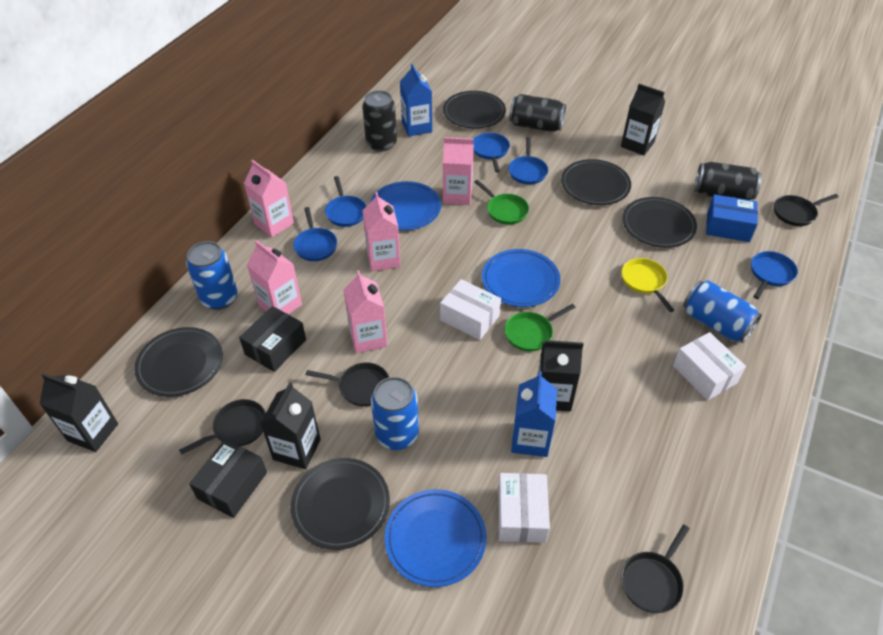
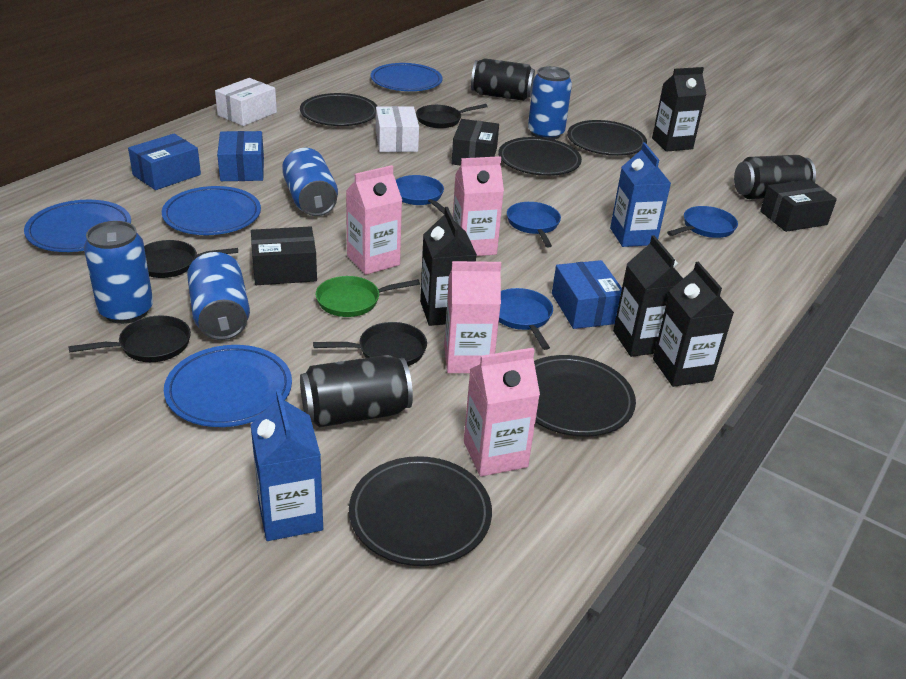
black box: 2 -> 3
blue box: 1 -> 3
blue can: 3 -> 4
blue pan: 5 -> 4
blue plate: 3 -> 4
green pan: 2 -> 1
pink carton: 5 -> 4
white box: 3 -> 2
yellow pan: 1 -> 0

